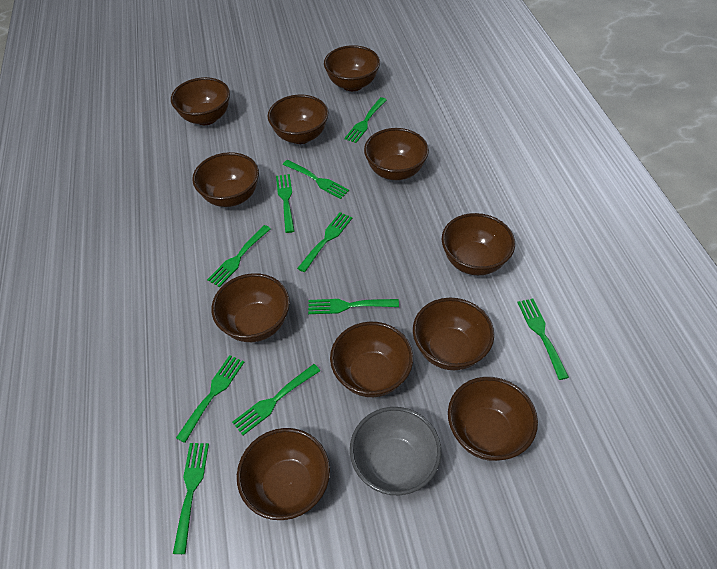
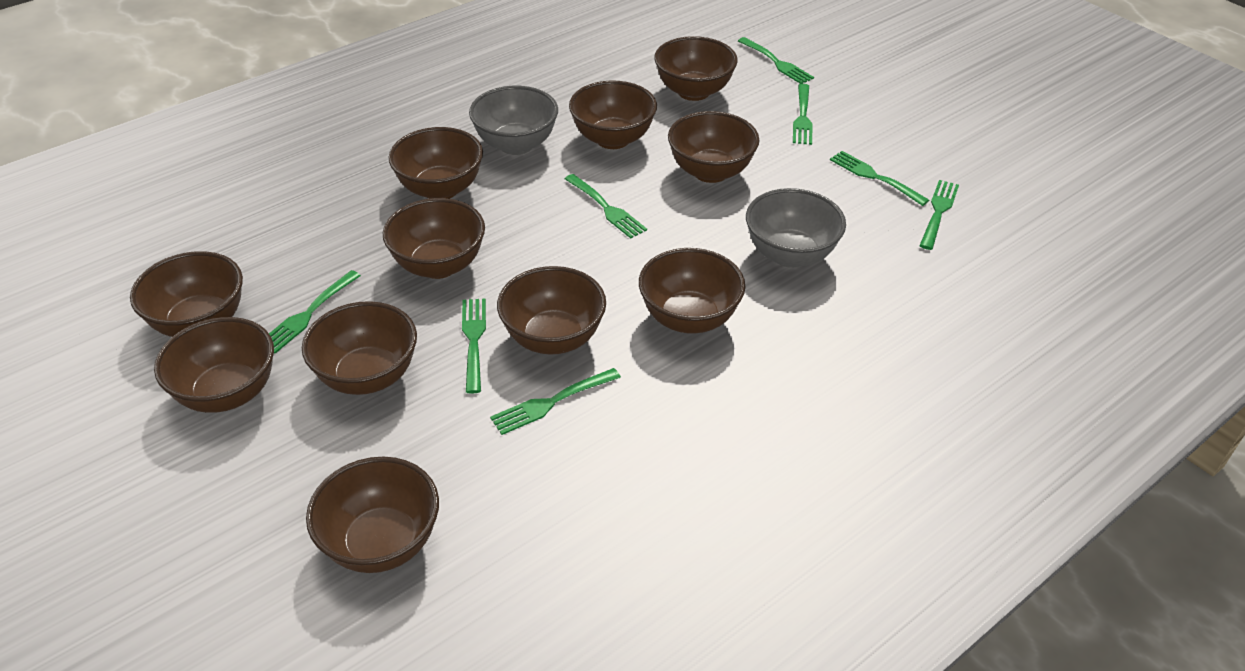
green fork: 10 -> 8
grey bowl: 1 -> 2

